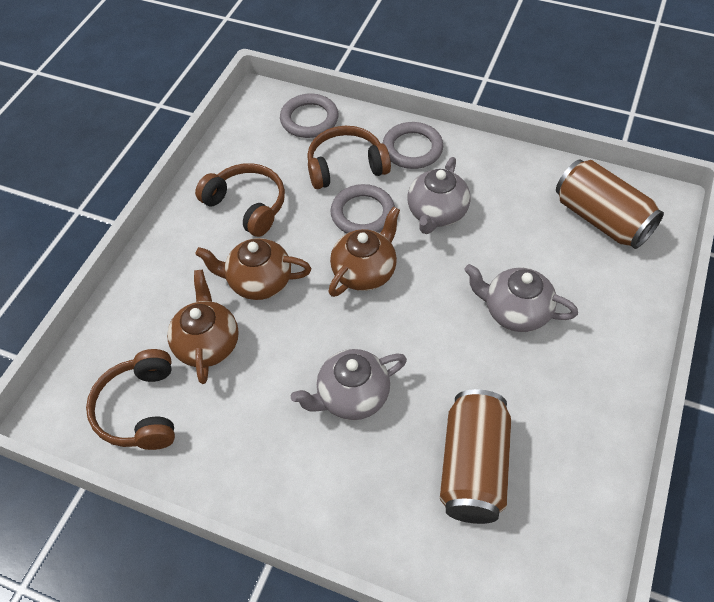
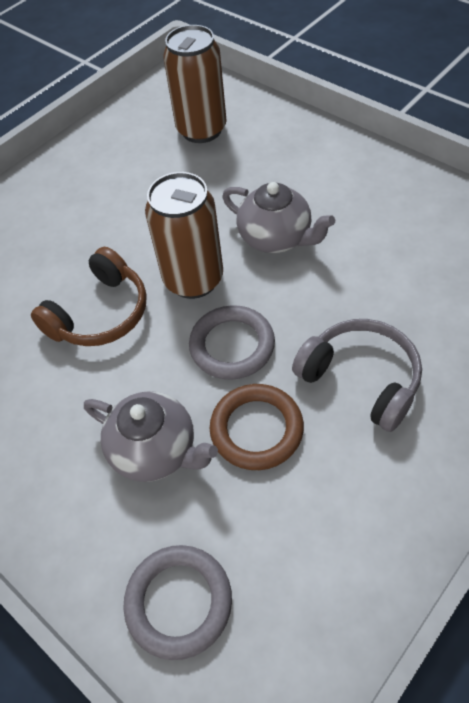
brown headphones: 3 -> 1
brown ring: 0 -> 1
brown teapot: 3 -> 0
grey headphones: 0 -> 1
grey ring: 3 -> 2
grey teapot: 3 -> 2

